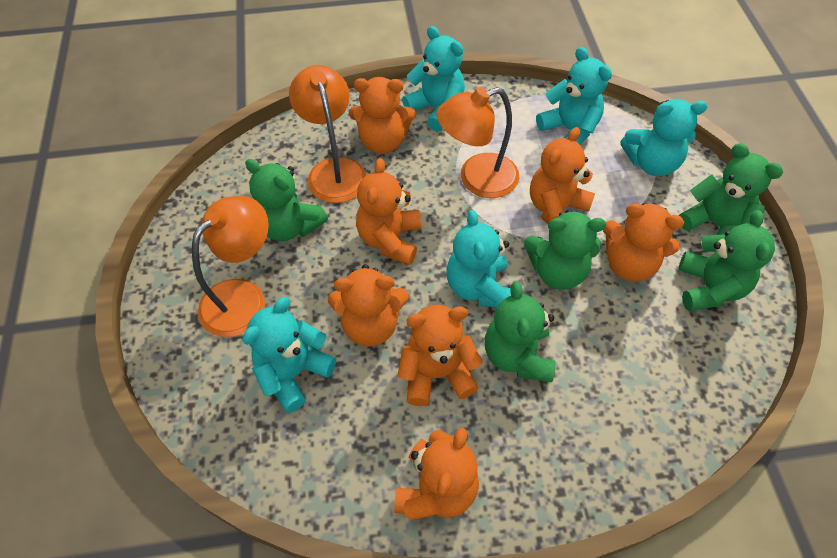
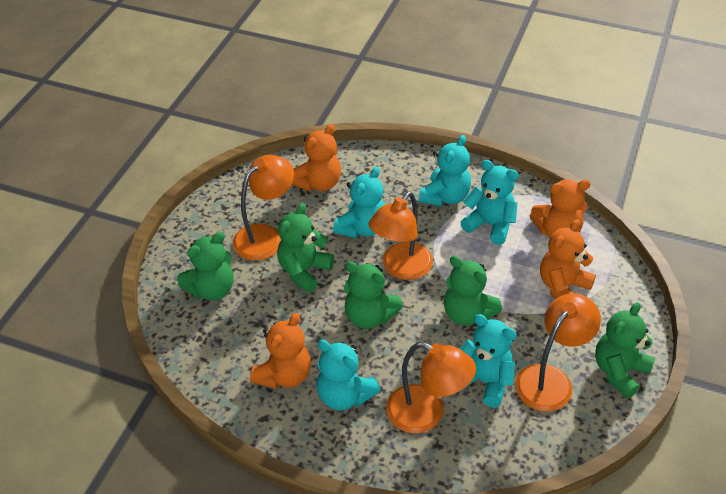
orange lamp: 3 -> 4
orange teddy bear: 7 -> 4

